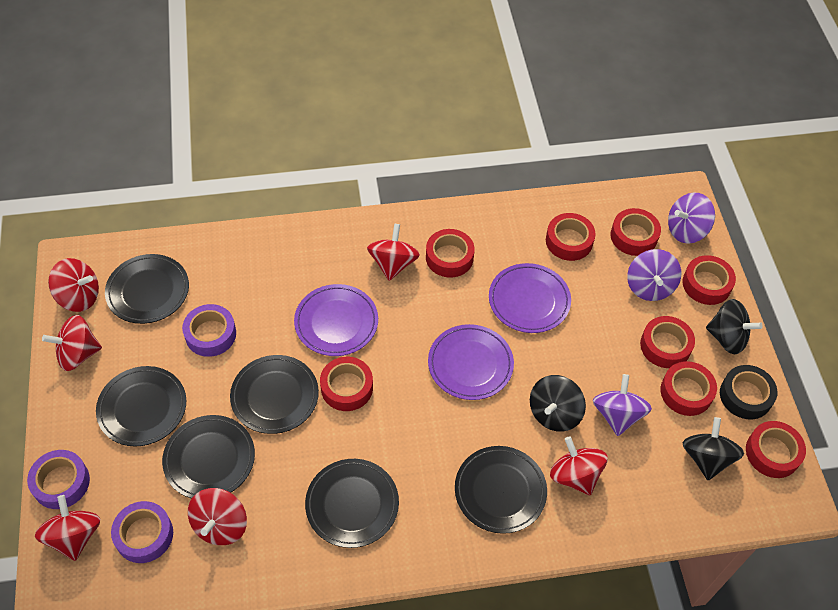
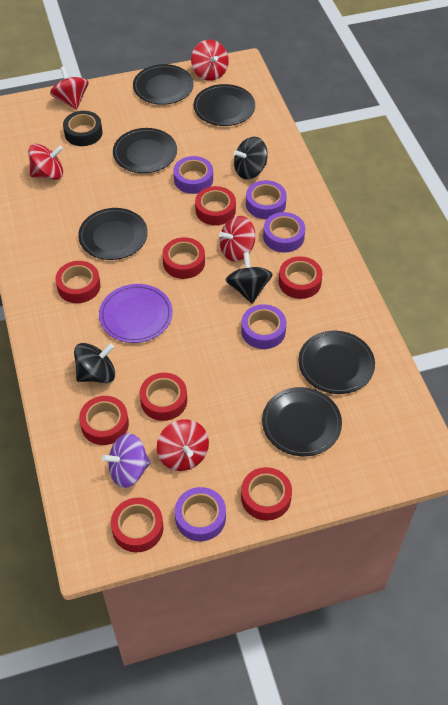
purple plate: 3 -> 1
purple spinning top: 3 -> 1
purple tape: 3 -> 5
red spinning top: 6 -> 5

